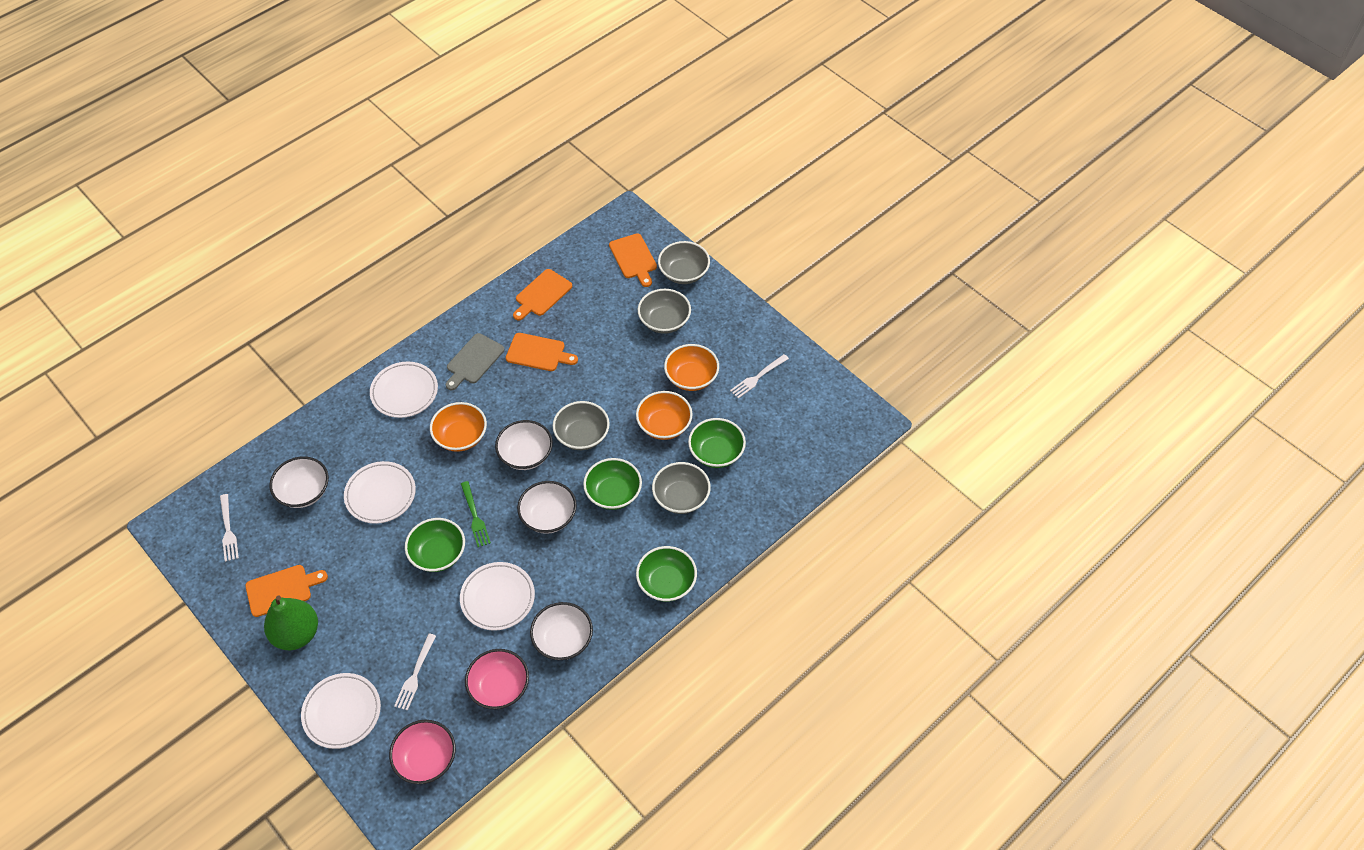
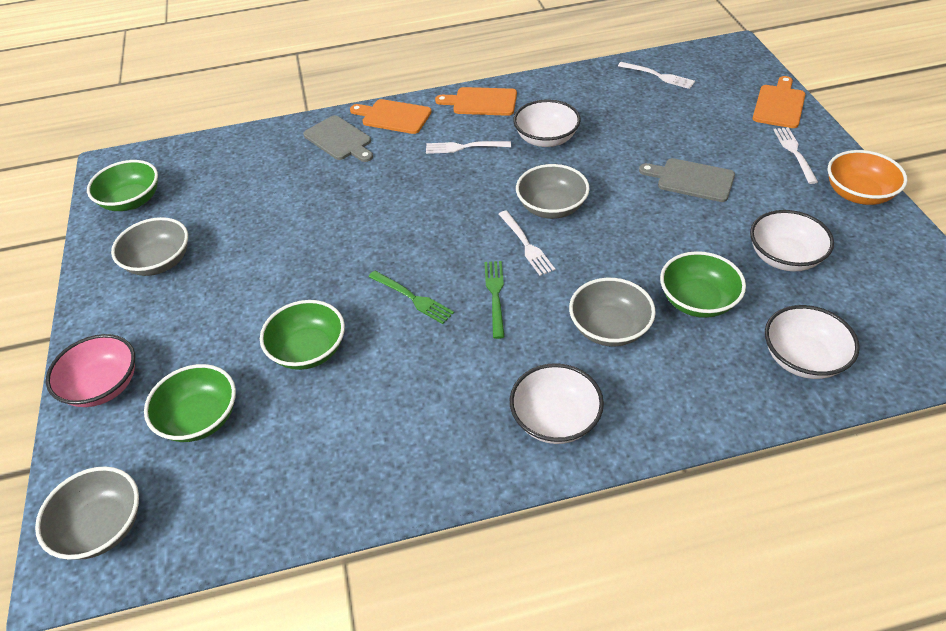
green fork: 1 -> 2
green pear: 1 -> 0
grey cutting board: 1 -> 2
orange bowl: 3 -> 1
orange cutting board: 4 -> 3
pink bowl: 2 -> 1
white fork: 3 -> 4
white plate: 4 -> 0

